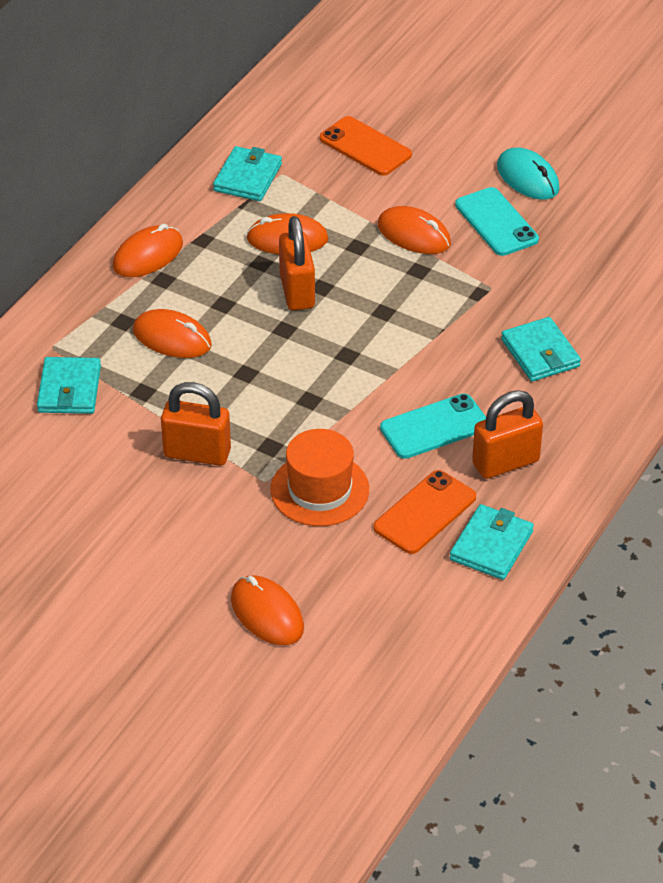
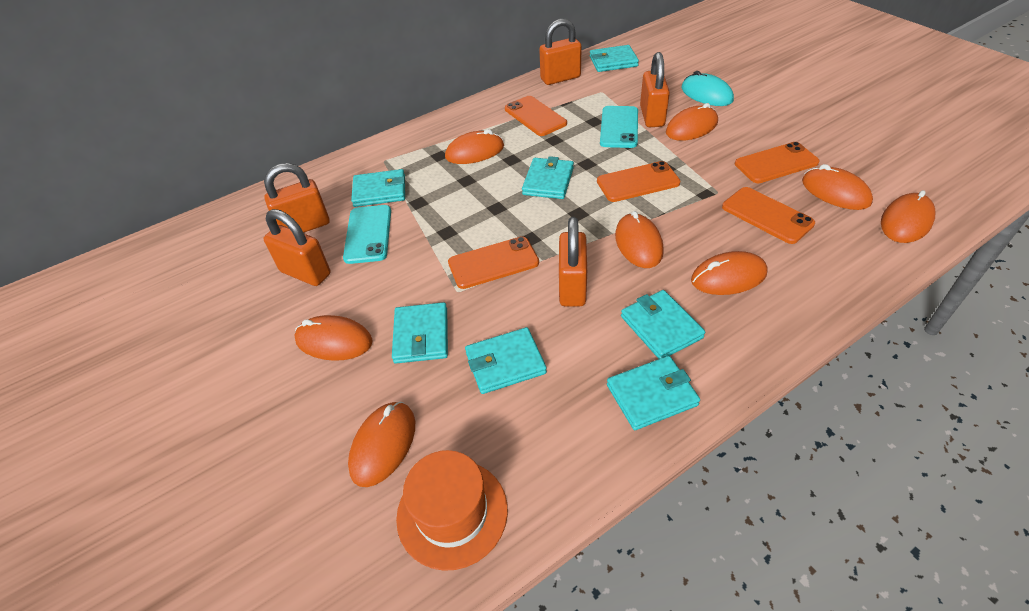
orange mouse: 5 -> 8
orange padlock: 3 -> 5
orange phone: 2 -> 5
turquoise wallet: 4 -> 7

